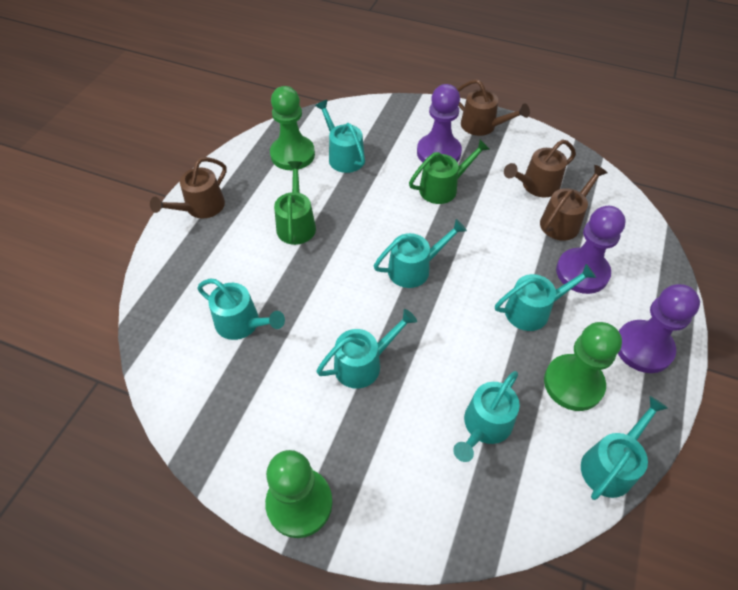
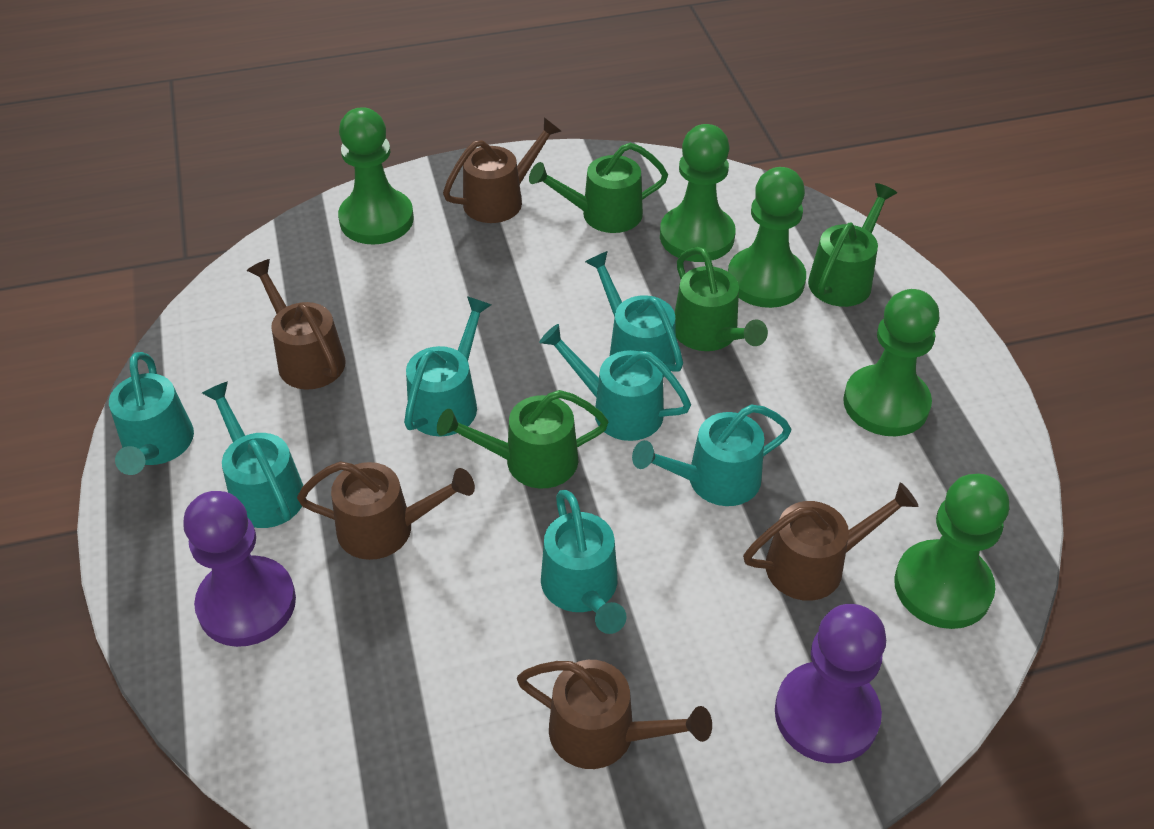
brown watering can: 4 -> 5
green pawn: 3 -> 5
green watering can: 2 -> 4
purple pawn: 3 -> 2

